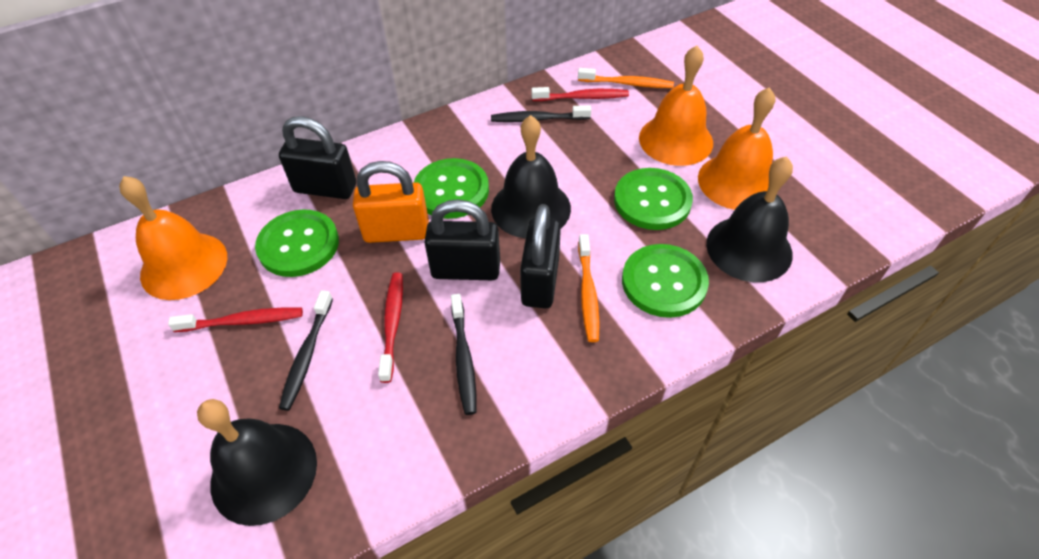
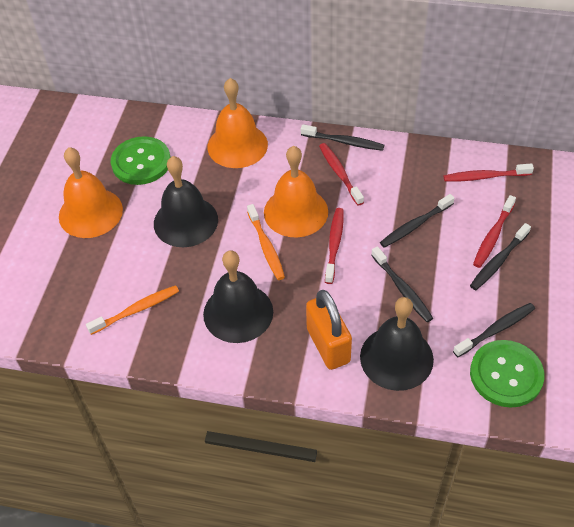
black padlock: 3 -> 0
black toothbrush: 3 -> 5
green button: 4 -> 2
red toothbrush: 3 -> 4

